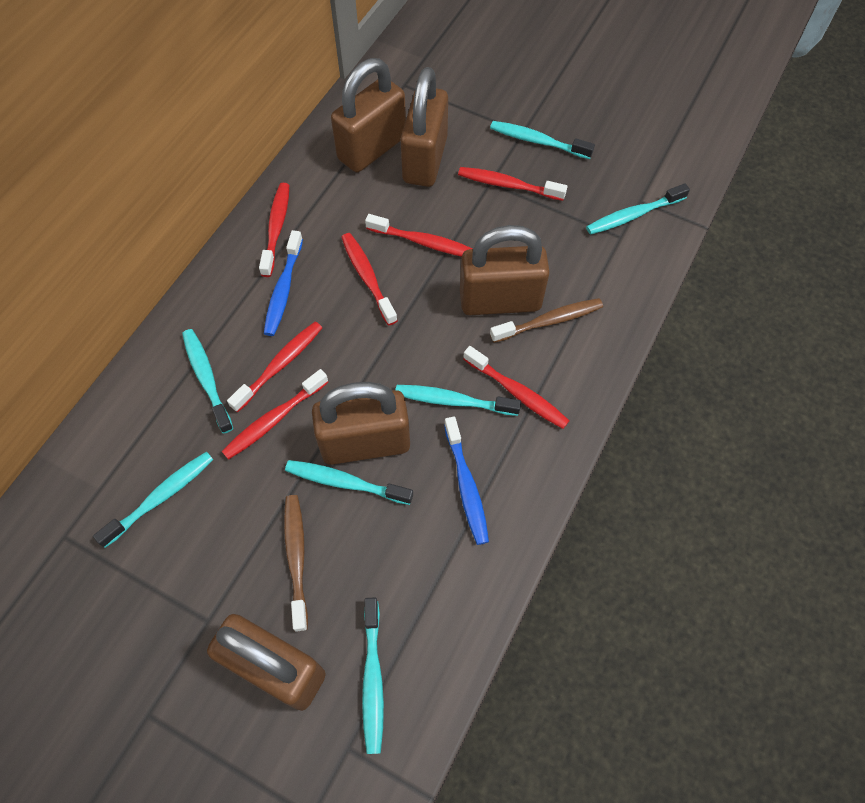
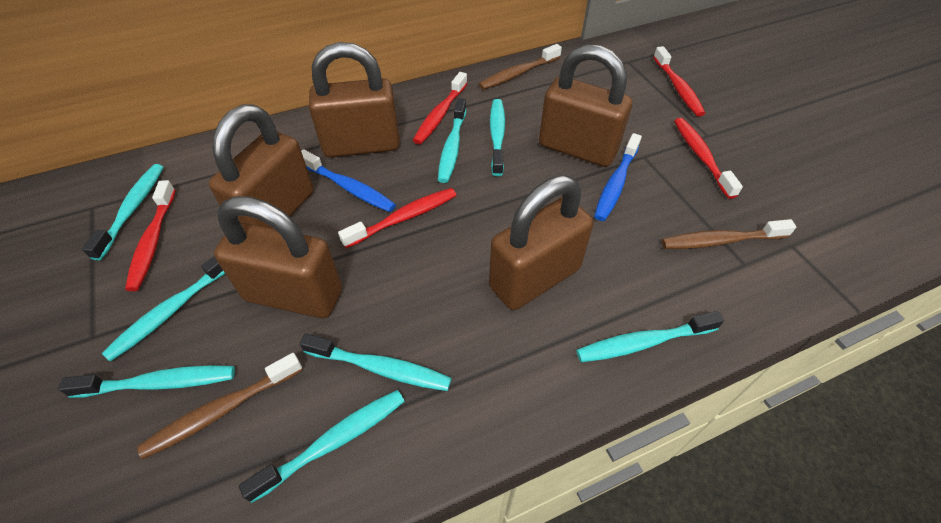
brown toothbrush: 2 -> 3
red toothbrush: 7 -> 5
turquoise toothbrush: 7 -> 8

